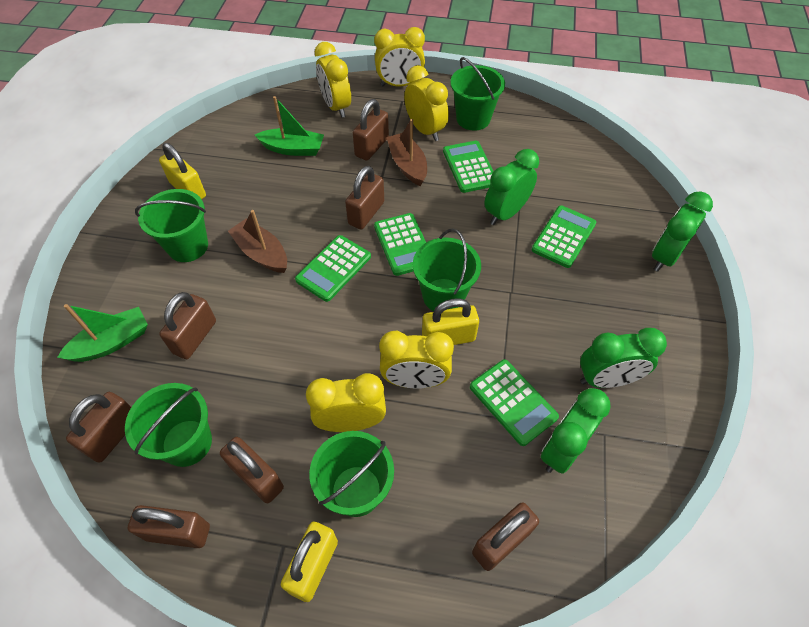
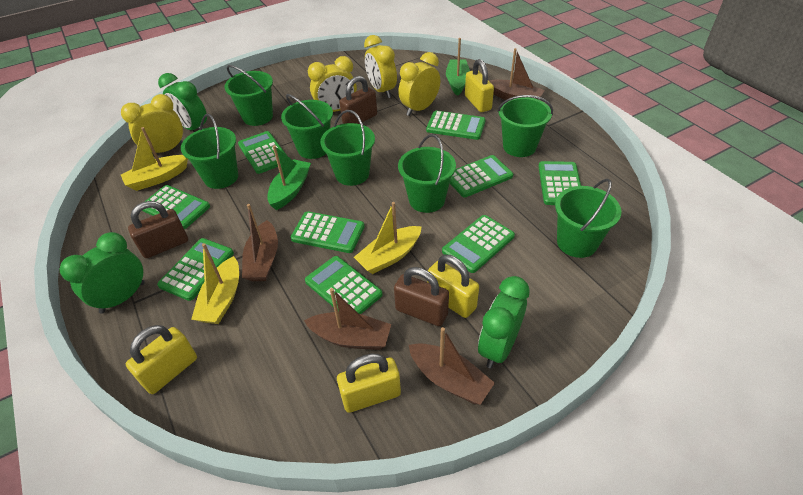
brown boat: 2 -> 4
brown padlock: 7 -> 3
green bucket: 5 -> 7
green calculator: 5 -> 9
green clock: 4 -> 3
yellow boat: 0 -> 3
yellow clock: 5 -> 4
yellow padlock: 3 -> 4

